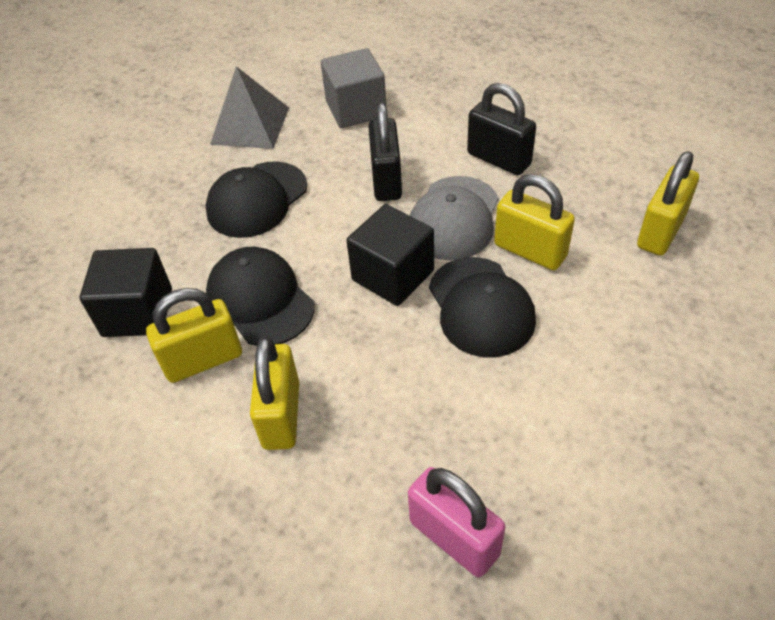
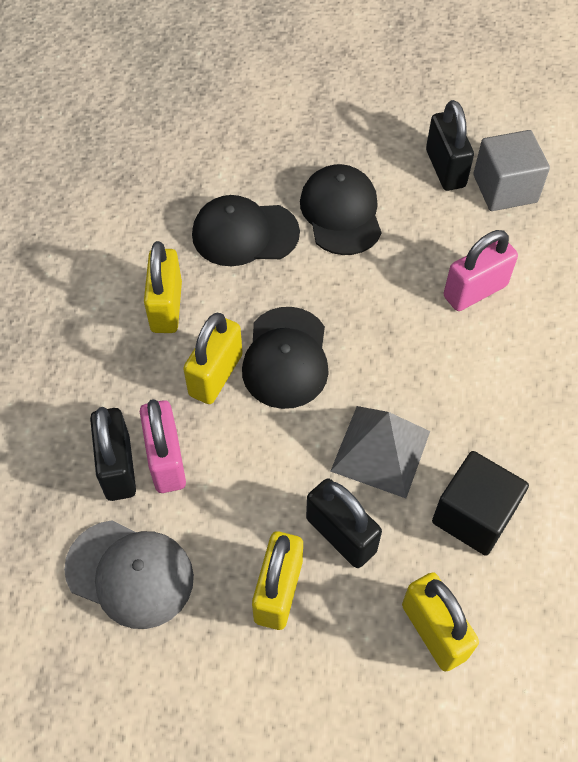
black cube: 2 -> 1
black padlock: 2 -> 3
pink padlock: 1 -> 2

